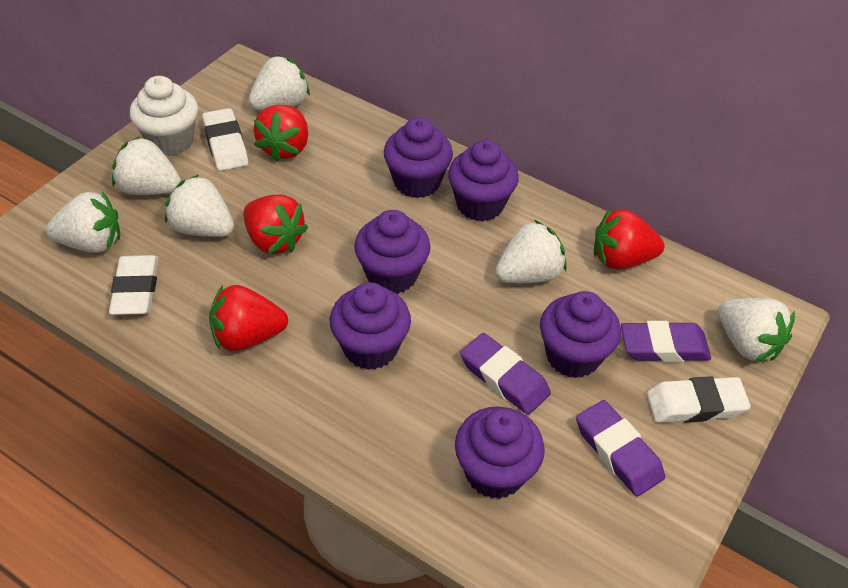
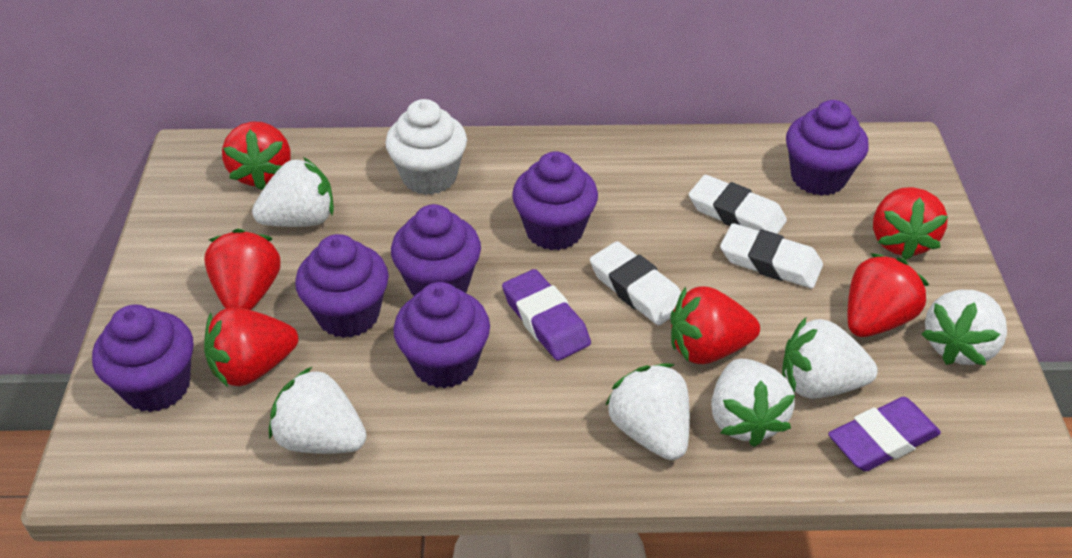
purple eraser: 3 -> 2
red strawberry: 4 -> 6

